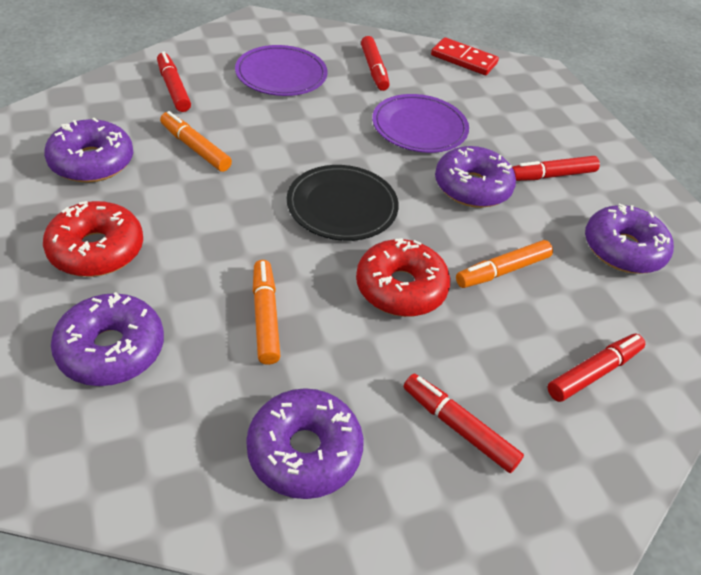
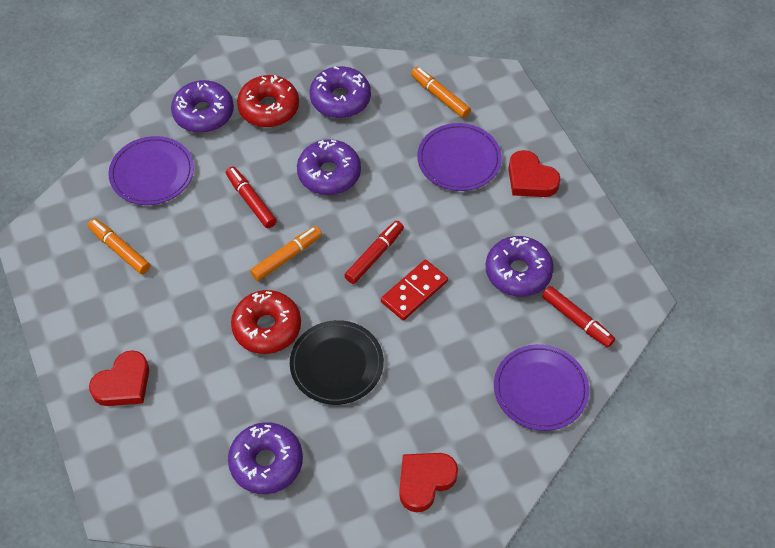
purple plate: 2 -> 3
red heart: 0 -> 3
red marker: 5 -> 3

